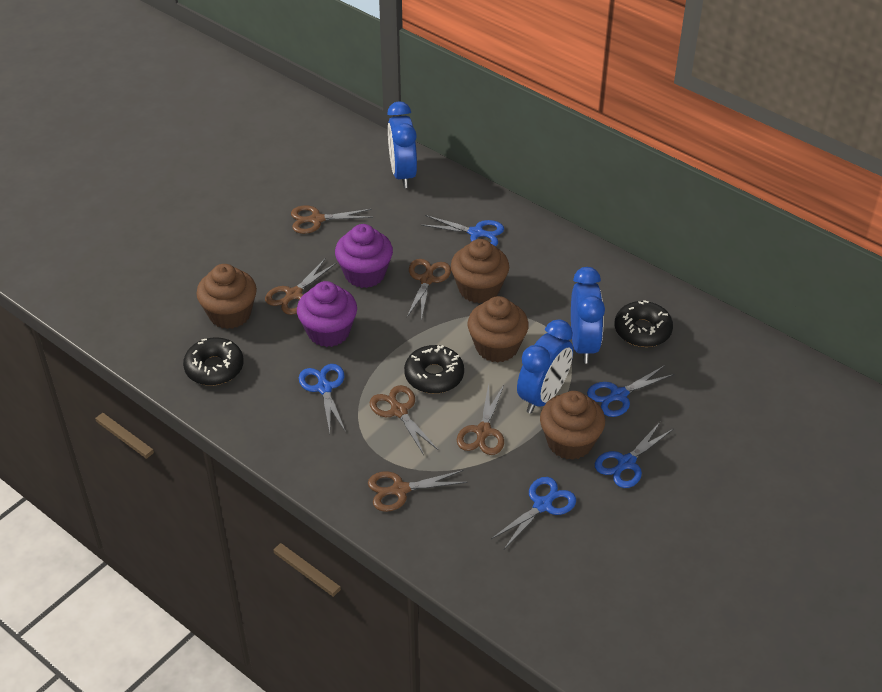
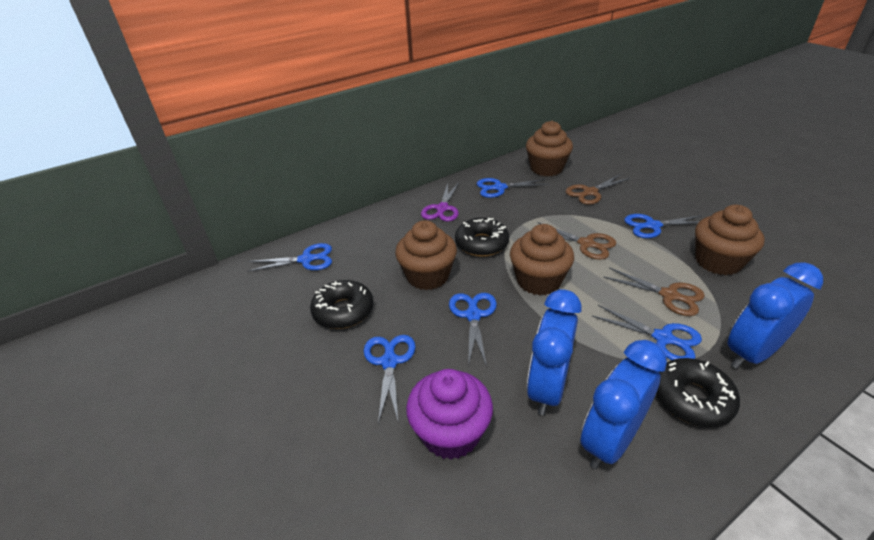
blue scissors: 5 -> 6
brown scissors: 6 -> 3
purple cupcake: 2 -> 1
purple scissors: 0 -> 1

